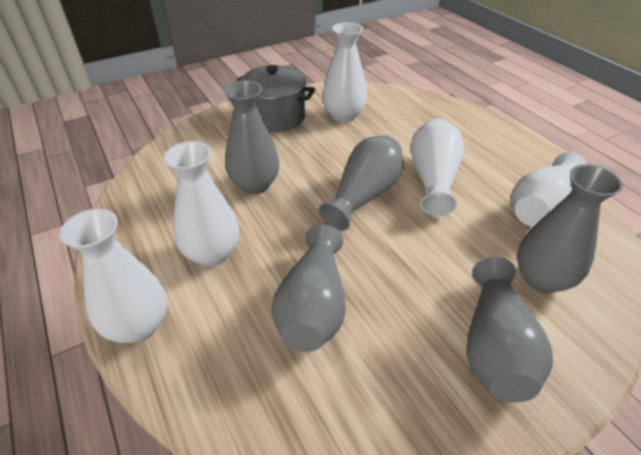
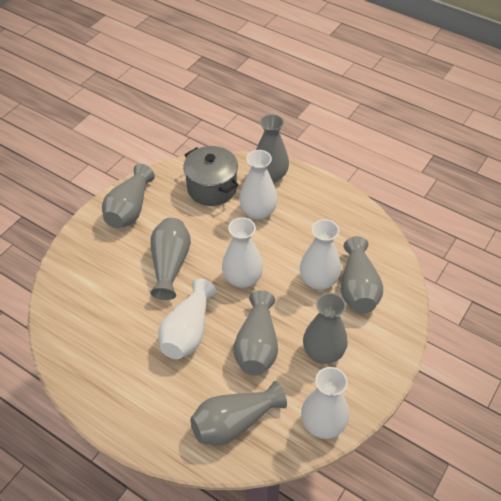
grey vase: 5 -> 7

